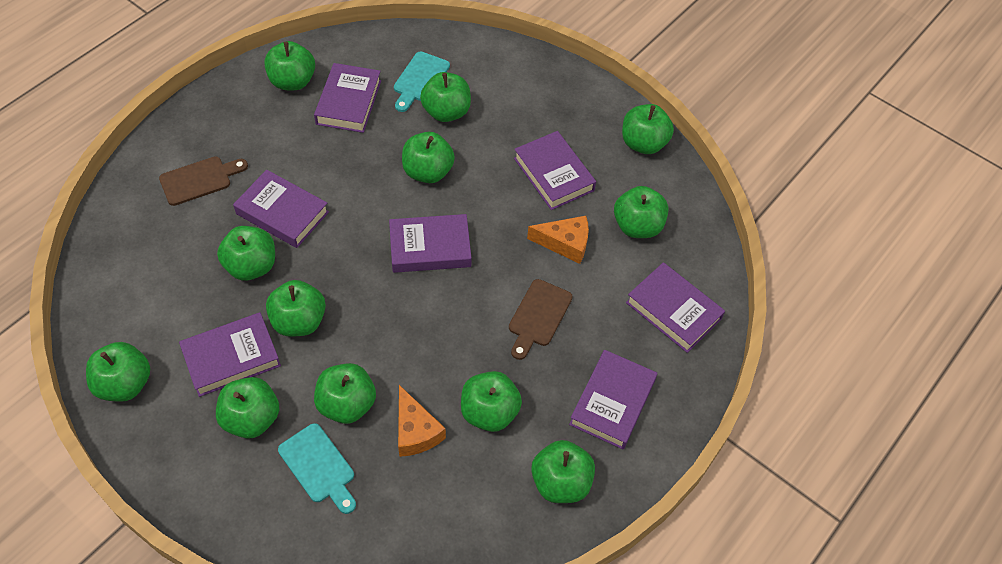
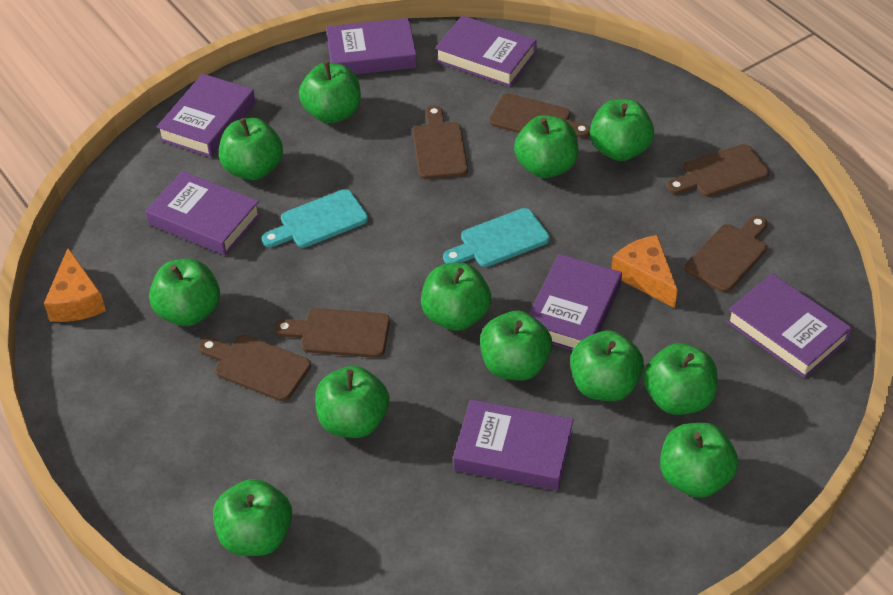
brown cutting board: 2 -> 6

